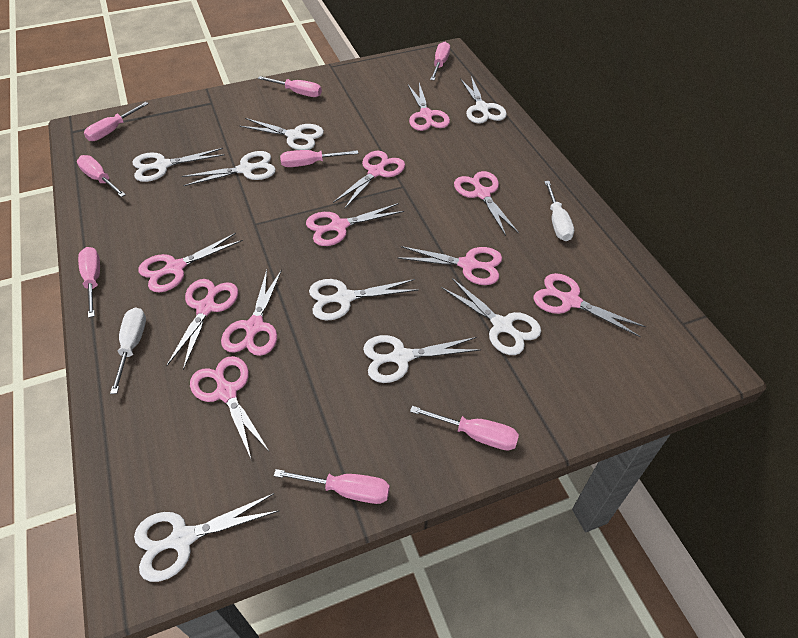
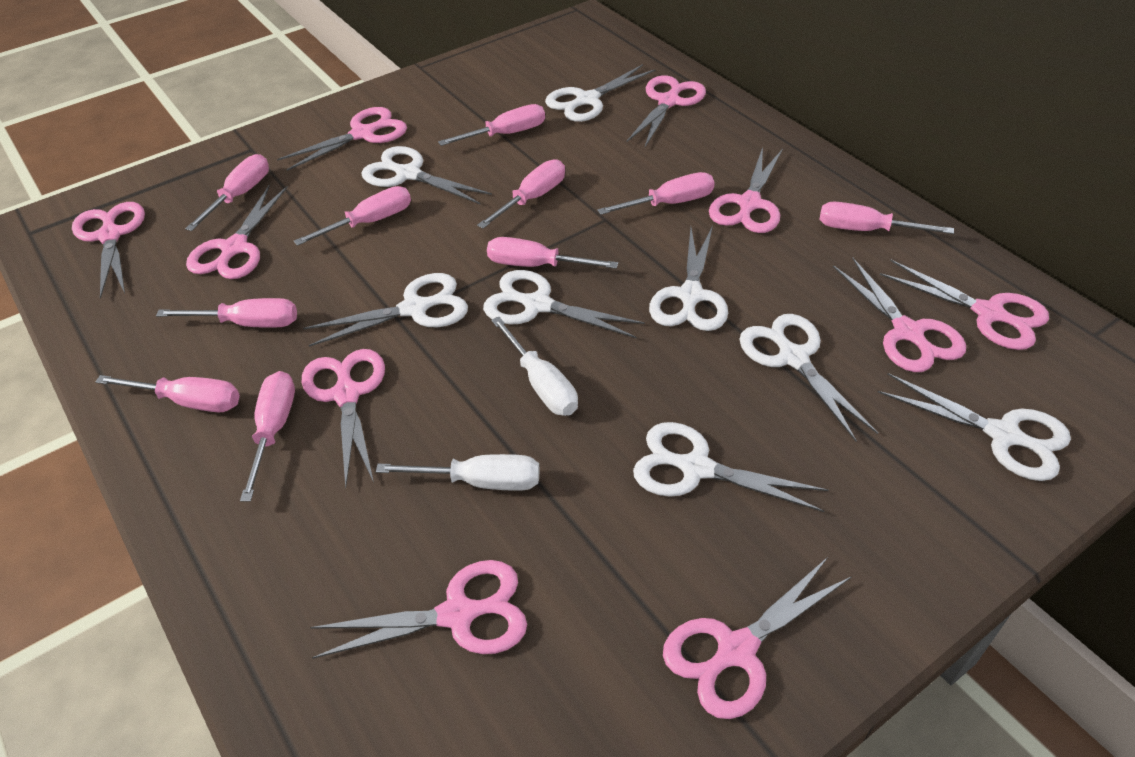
pink screwdriver: 8 -> 10

